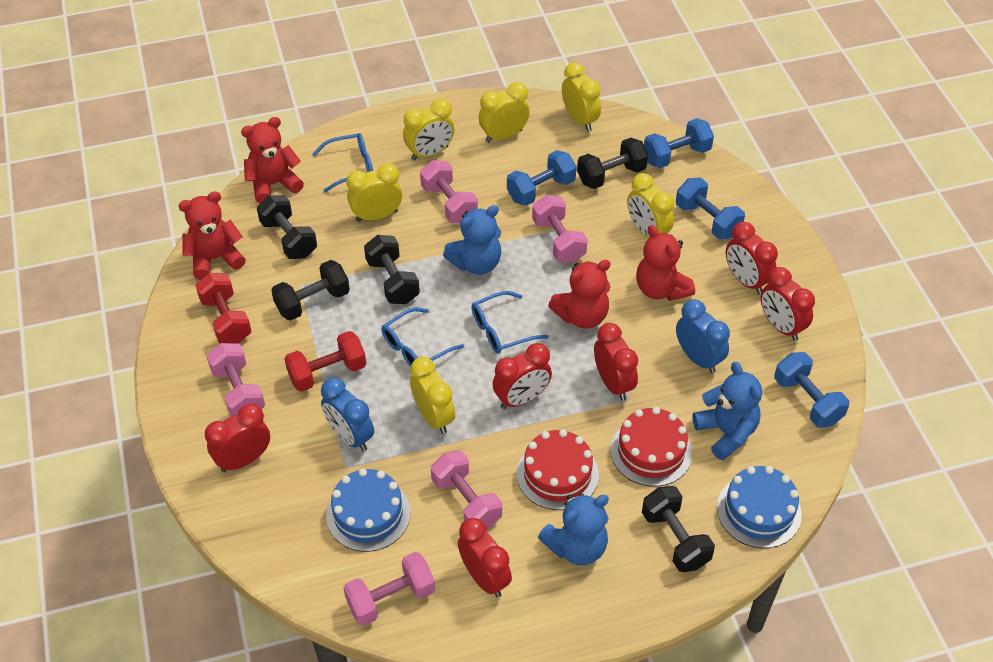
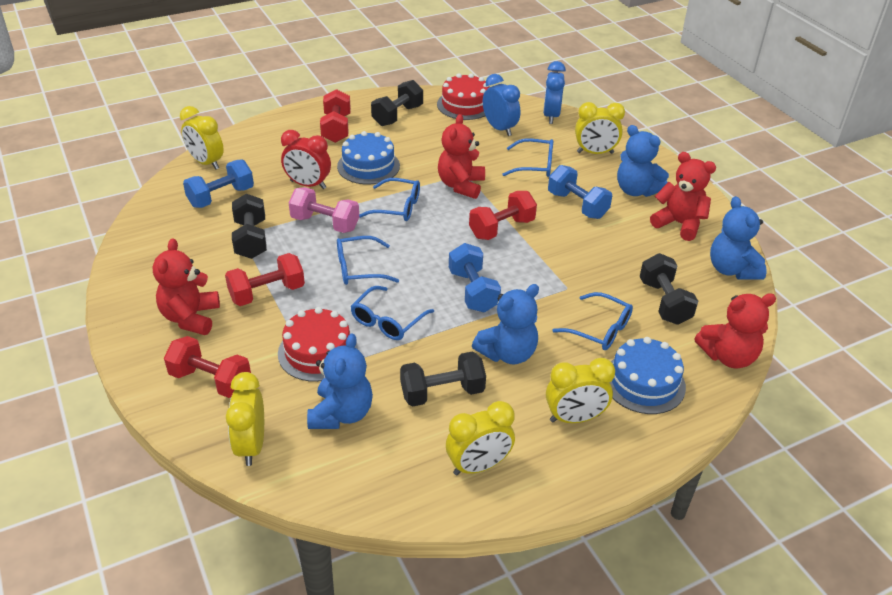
black dumbbell: 5 -> 4
blue dumbbell: 4 -> 3
blue glasses: 3 -> 5
blue teddy bear: 3 -> 4
pink dumbbell: 5 -> 1
red clock: 6 -> 1
red dumbbell: 2 -> 4
yellow clock: 6 -> 5

